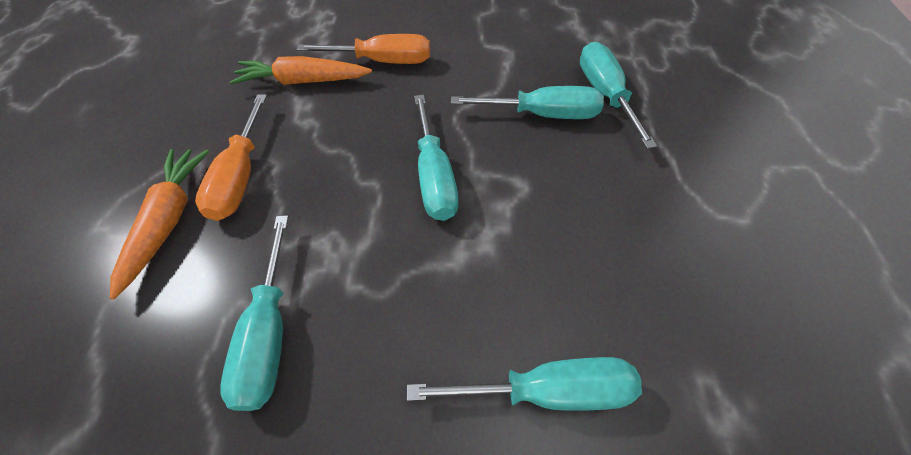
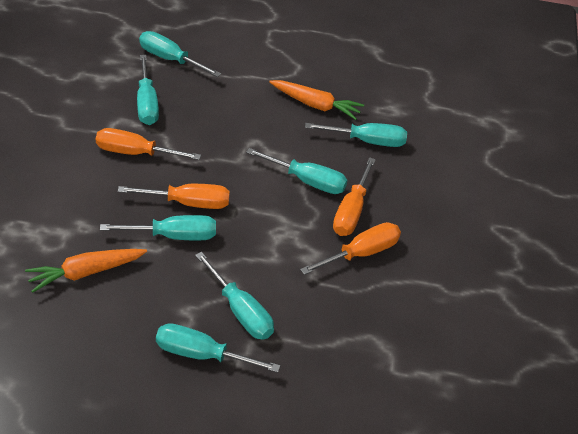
orange screwdriver: 2 -> 4
turquoise screwdriver: 5 -> 7

